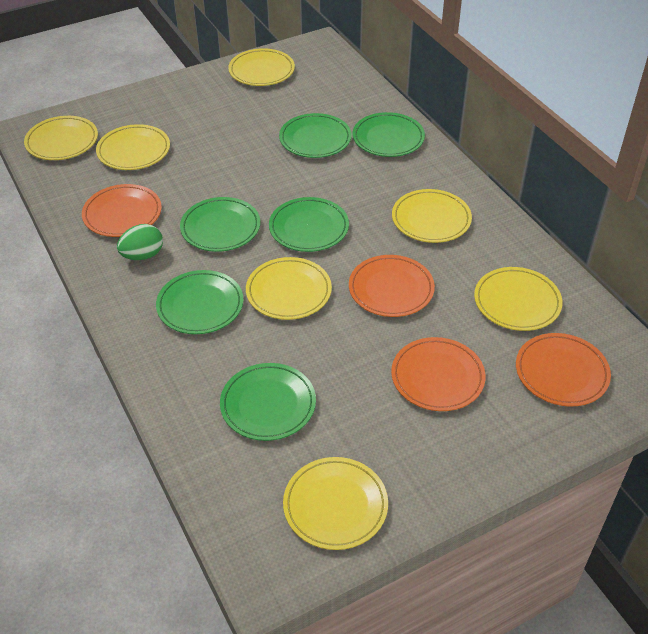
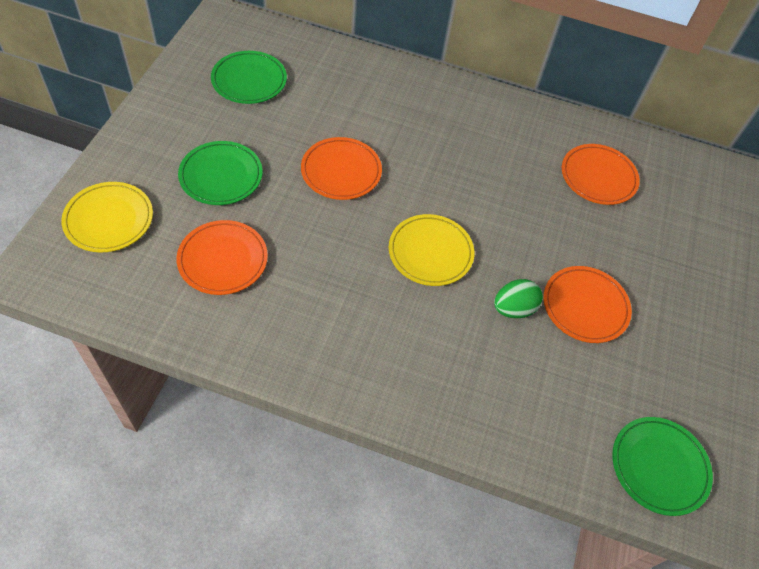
green plate: 6 -> 3
yellow plate: 7 -> 2

